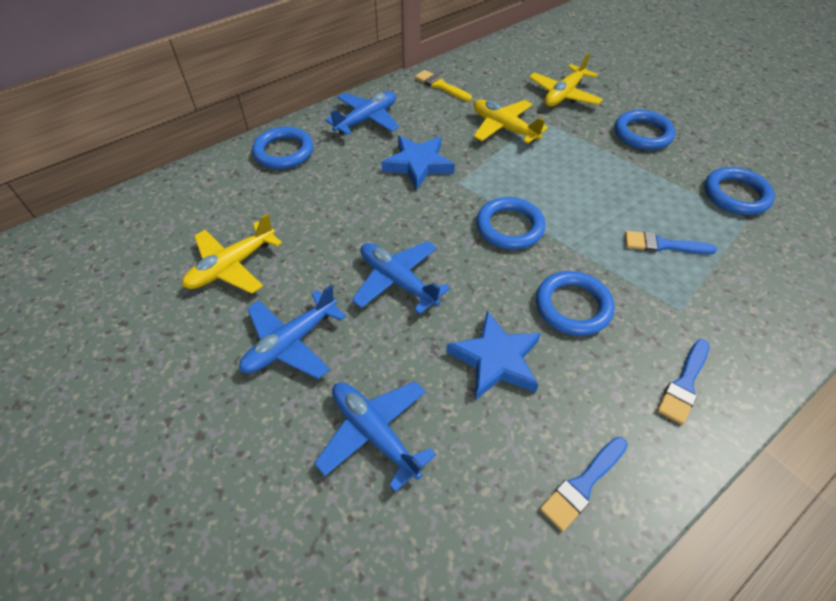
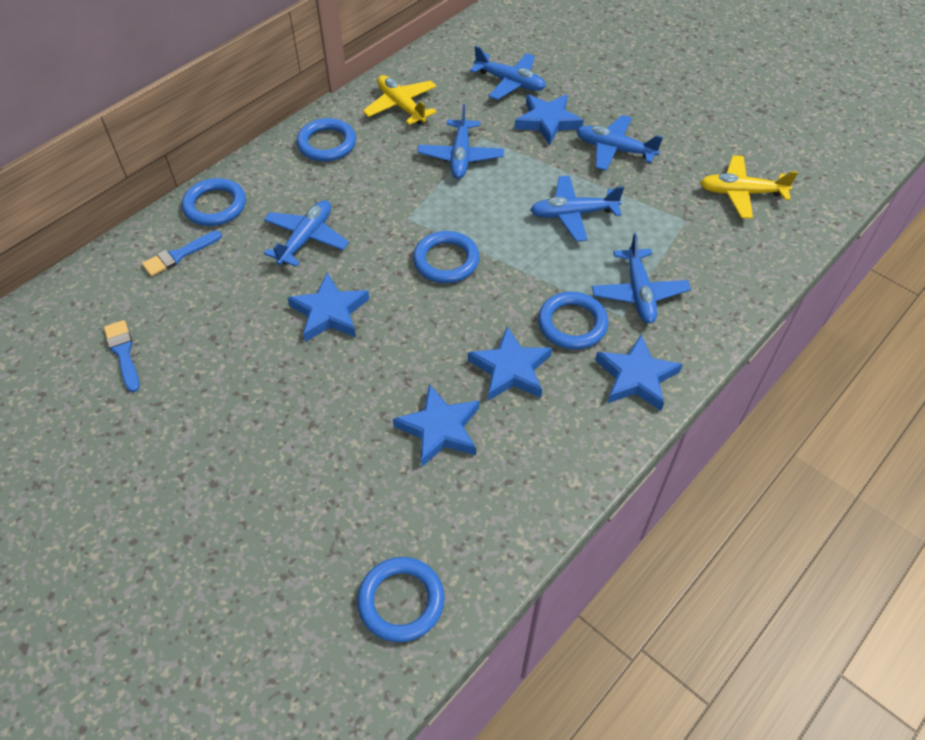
blue brush: 3 -> 2
blue plane: 4 -> 6
blue star: 2 -> 5
yellow brush: 1 -> 0
yellow plane: 3 -> 2

